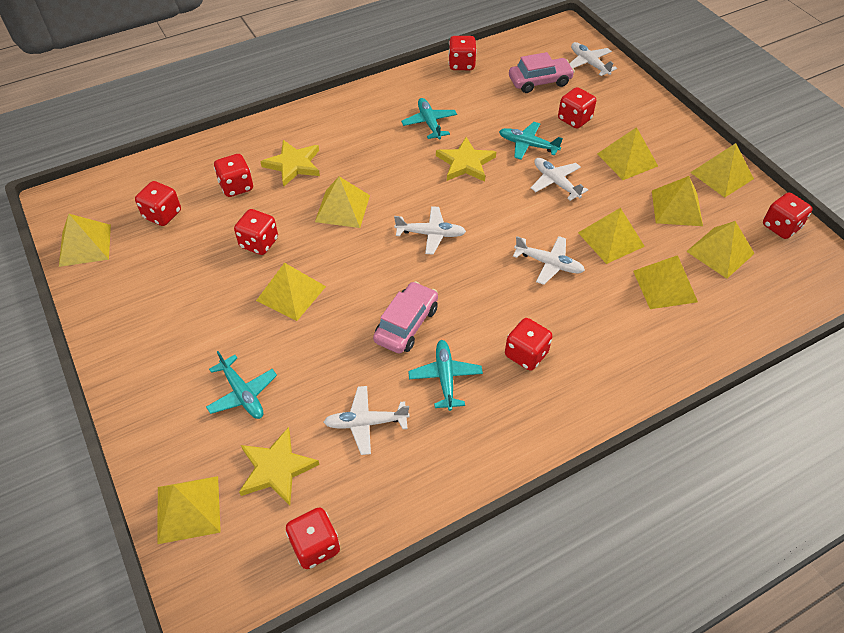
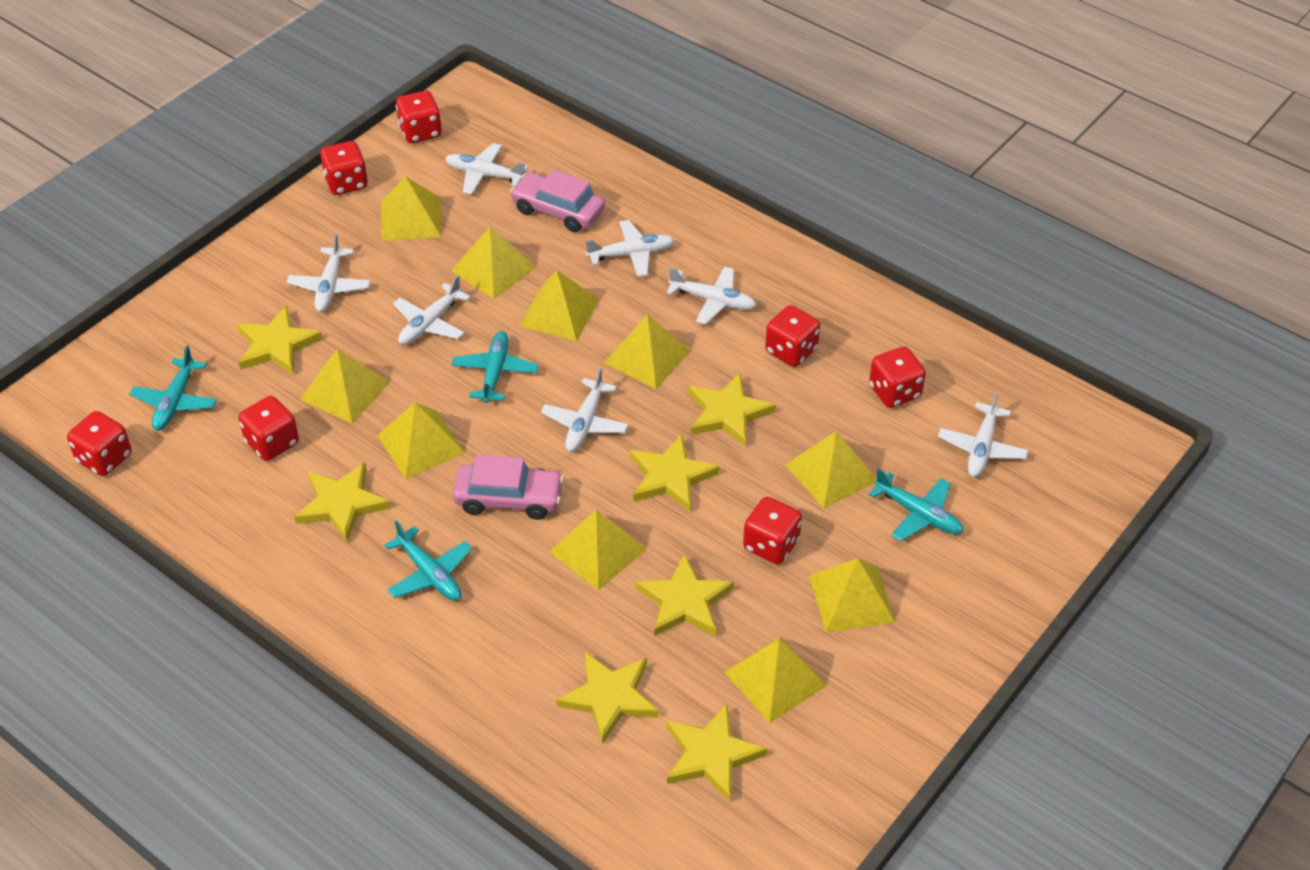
red dice: 8 -> 7
white plane: 5 -> 7
yellow star: 3 -> 7

